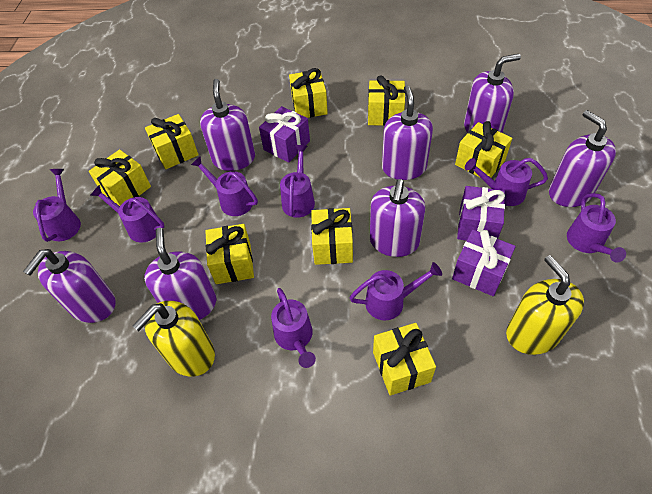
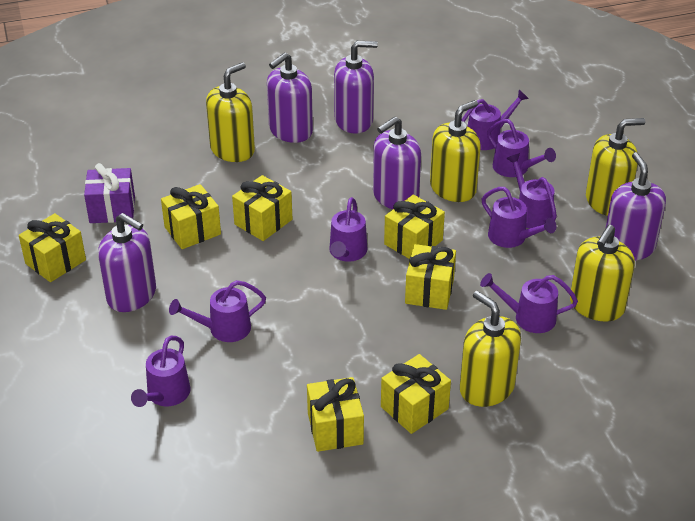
purple gift: 3 -> 1
purple soap dispenser: 7 -> 5
yellow gift: 8 -> 7
yellow soap dispenser: 2 -> 5

